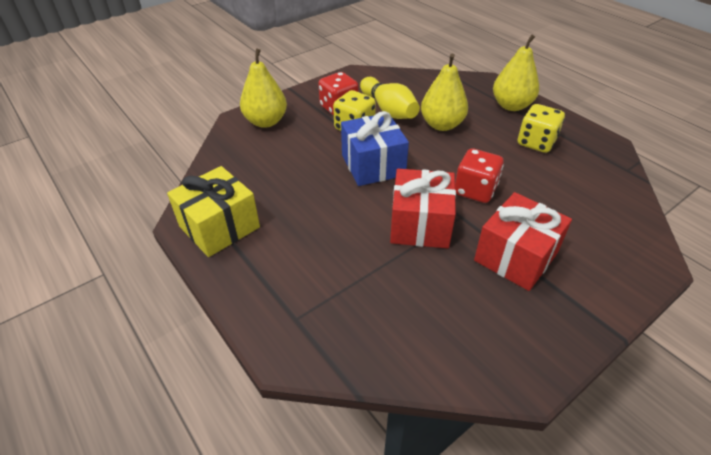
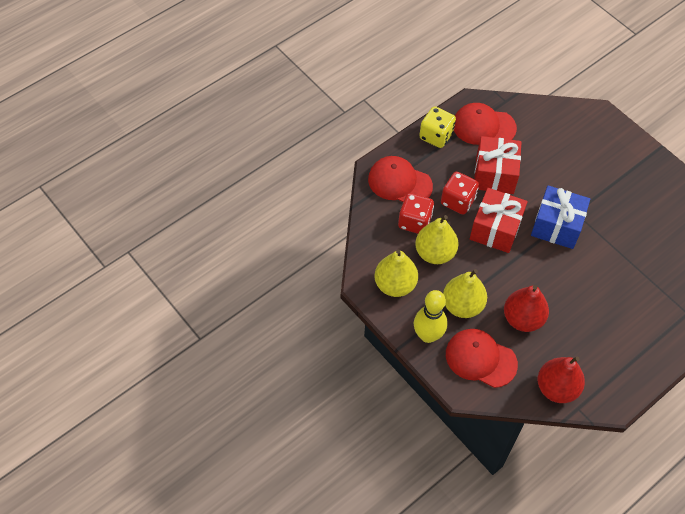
red cap: 0 -> 3
red pear: 0 -> 2
yellow dice: 2 -> 1
yellow gift: 1 -> 0

